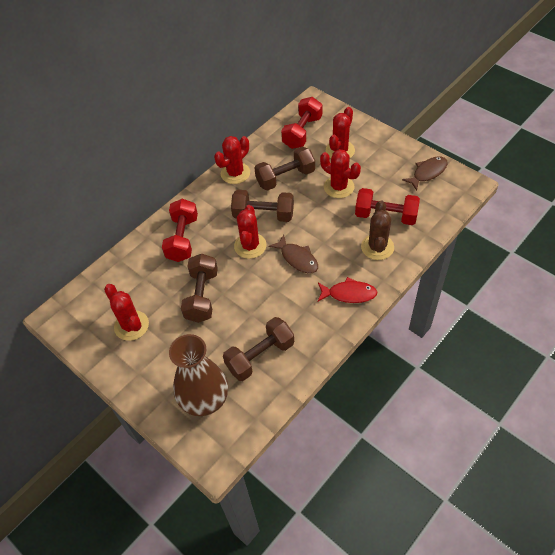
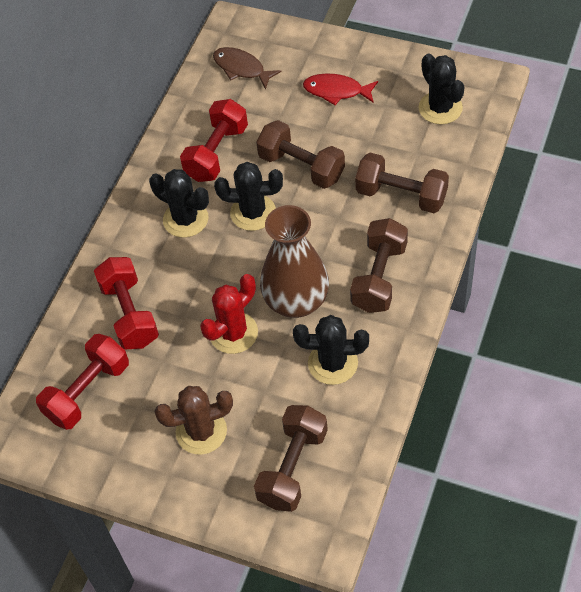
black cactus: 0 -> 4
brown fish: 2 -> 1
red cactus: 5 -> 1

